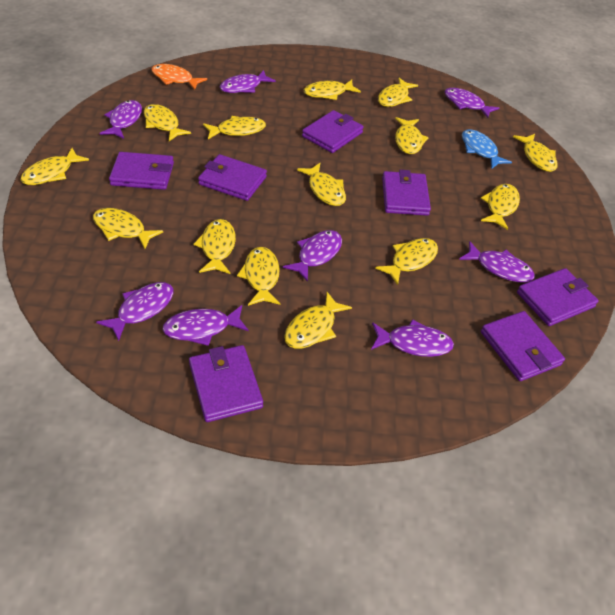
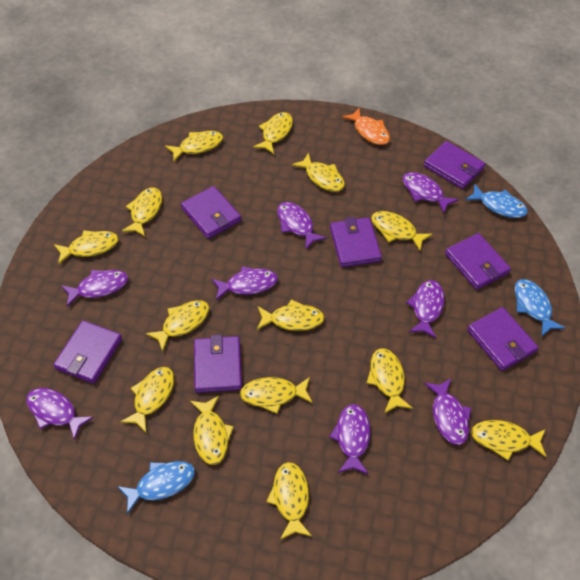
blue fish: 1 -> 3

